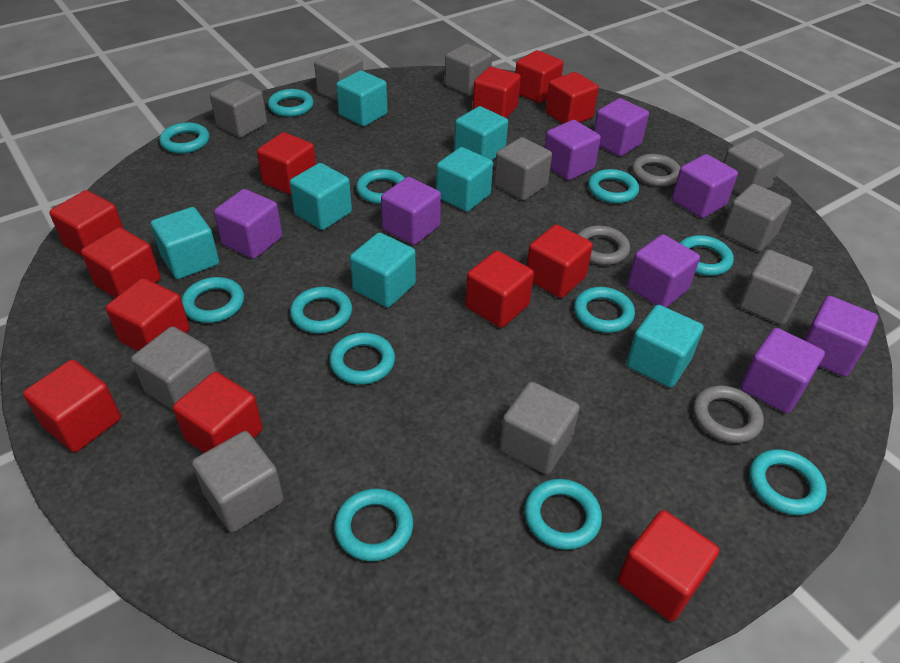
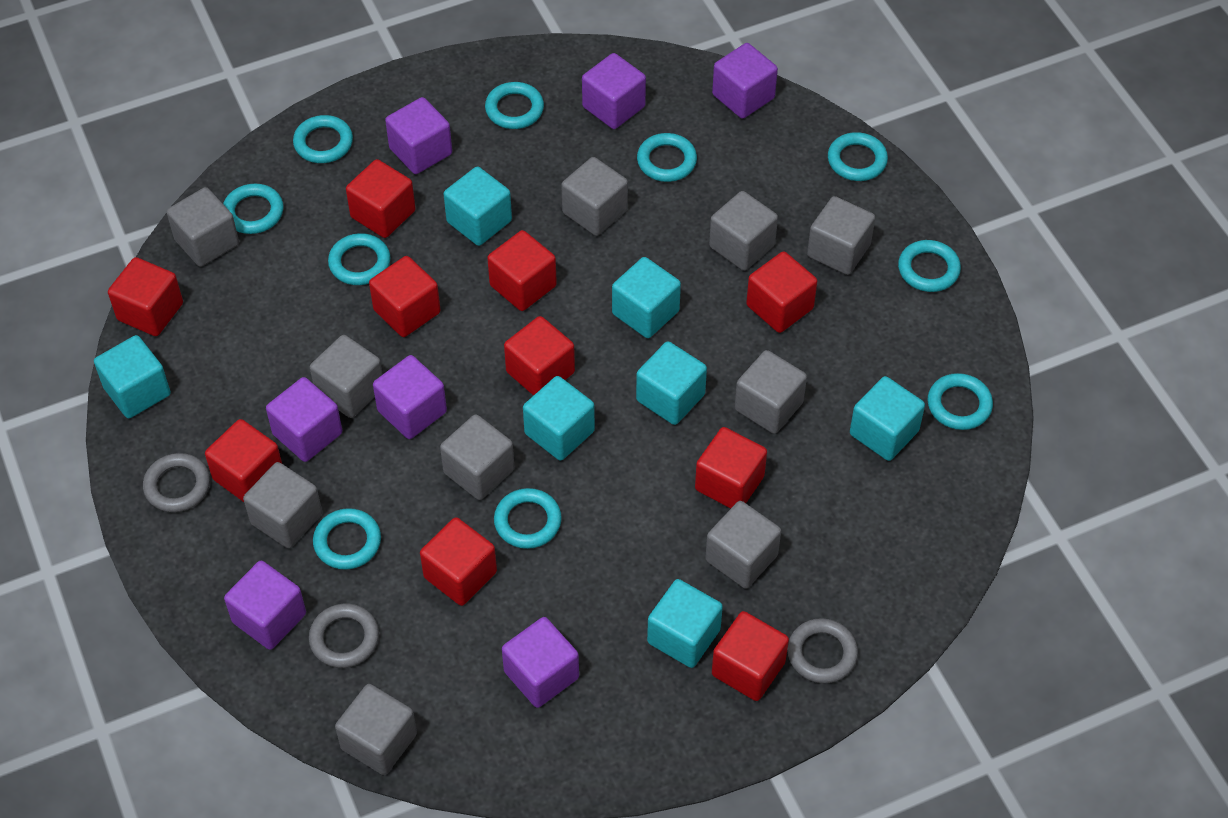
purple cube: 8 -> 7
red cube: 12 -> 10
turquoise ring: 12 -> 10

